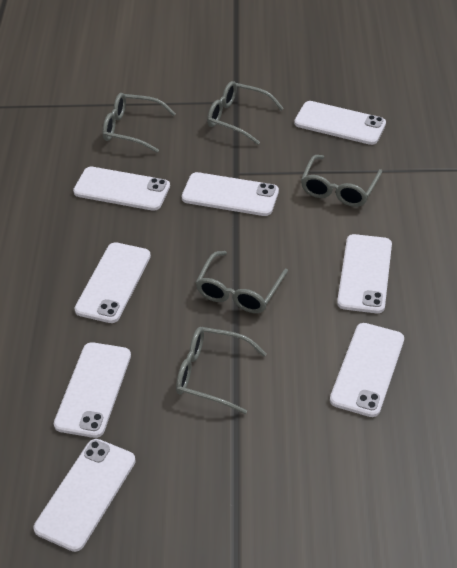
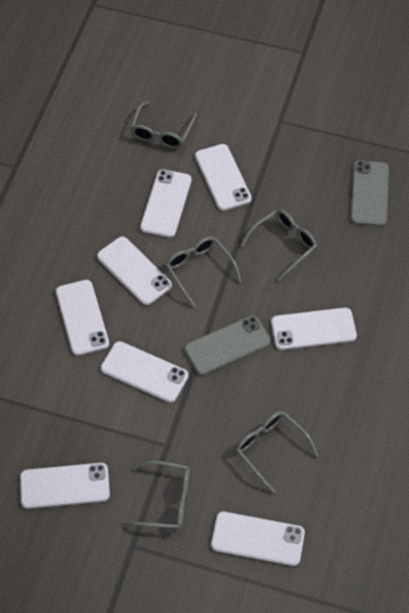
grey phone: 0 -> 2

